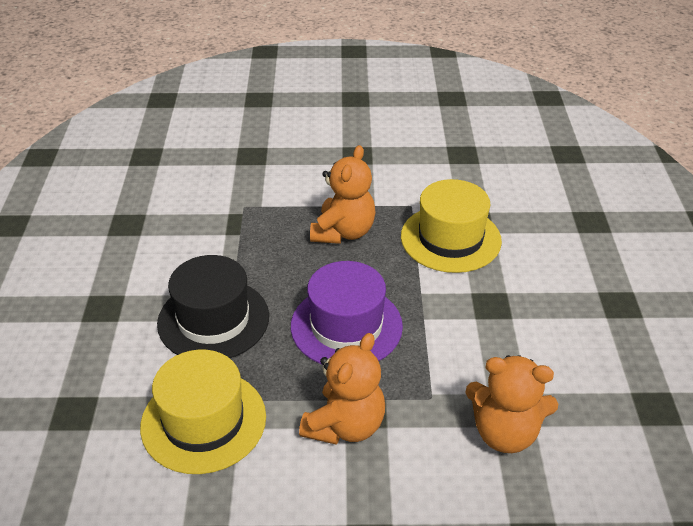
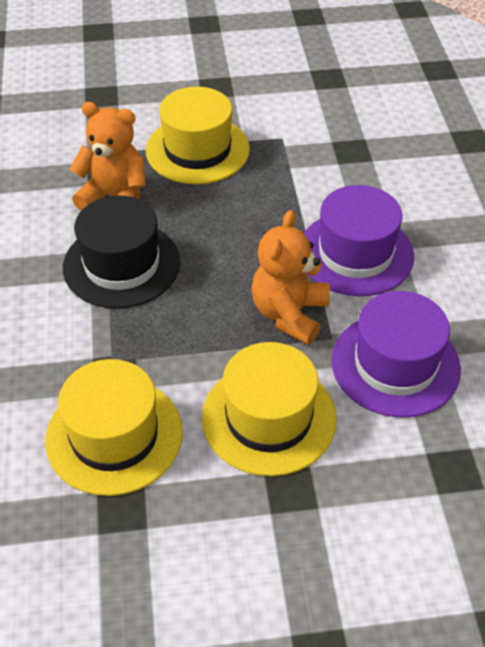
orange teddy bear: 3 -> 2
purple hat: 1 -> 2
yellow hat: 2 -> 3

